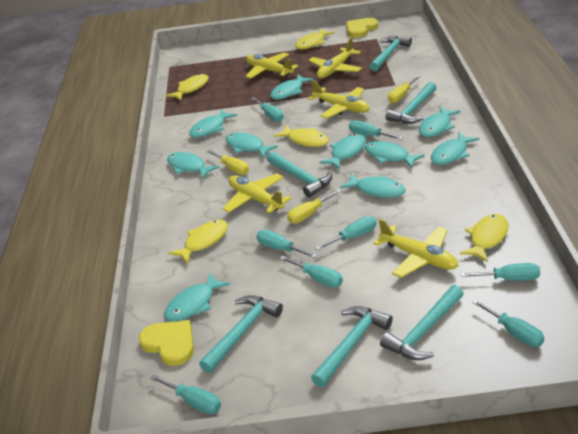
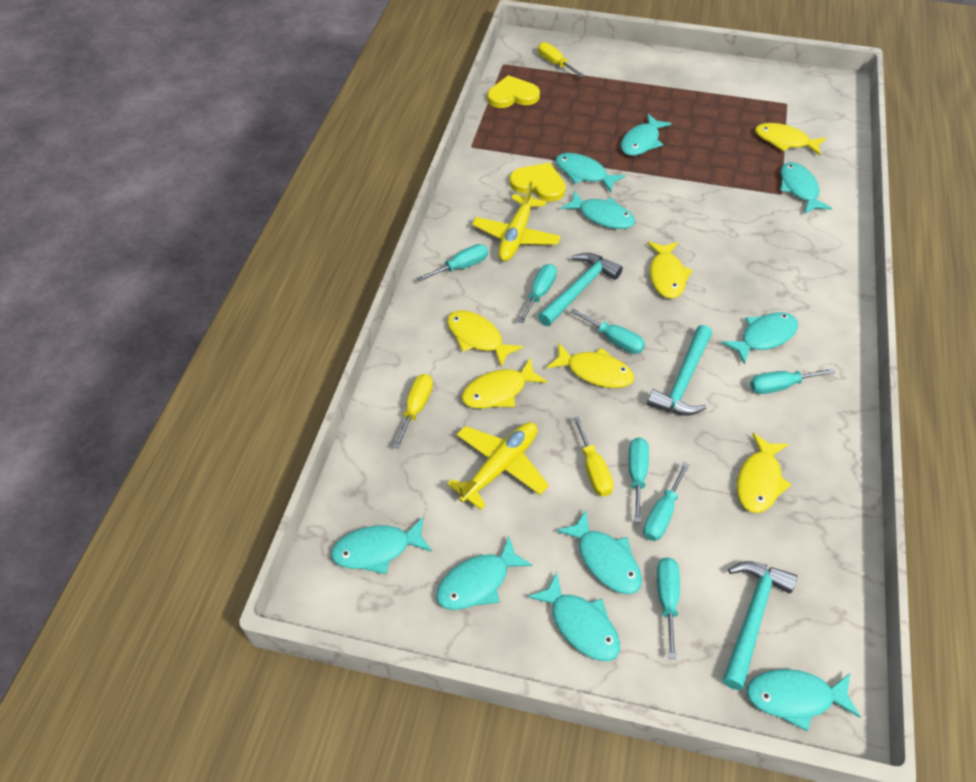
turquoise hammer: 6 -> 3
turquoise screwdriver: 8 -> 7
yellow fish: 5 -> 6
yellow plane: 5 -> 2

